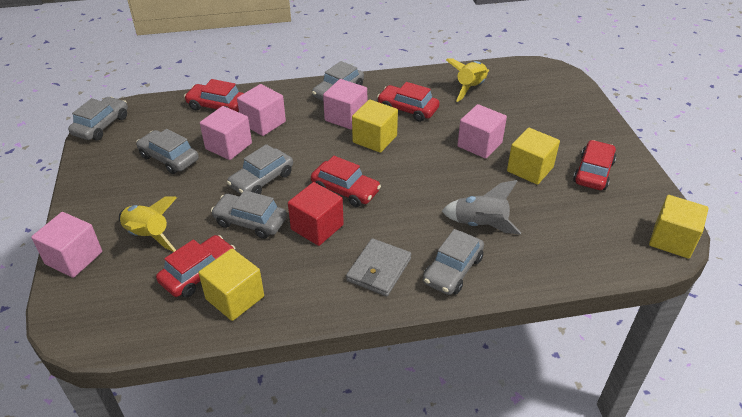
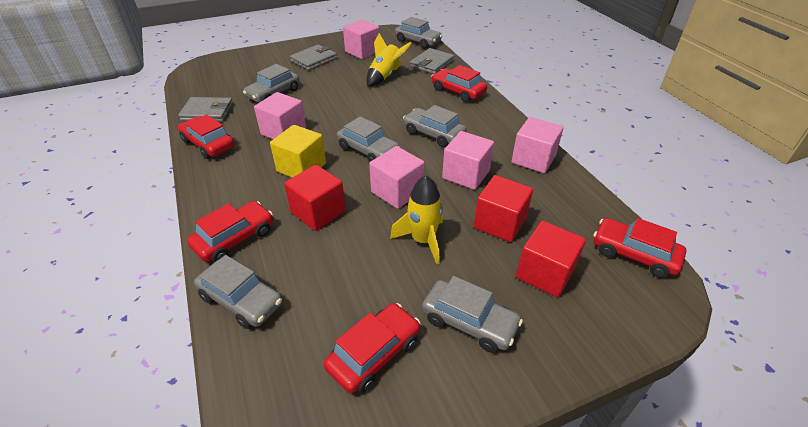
grey rocket: 1 -> 0
grey wallet: 1 -> 3
red cube: 1 -> 3
yellow cube: 4 -> 1

